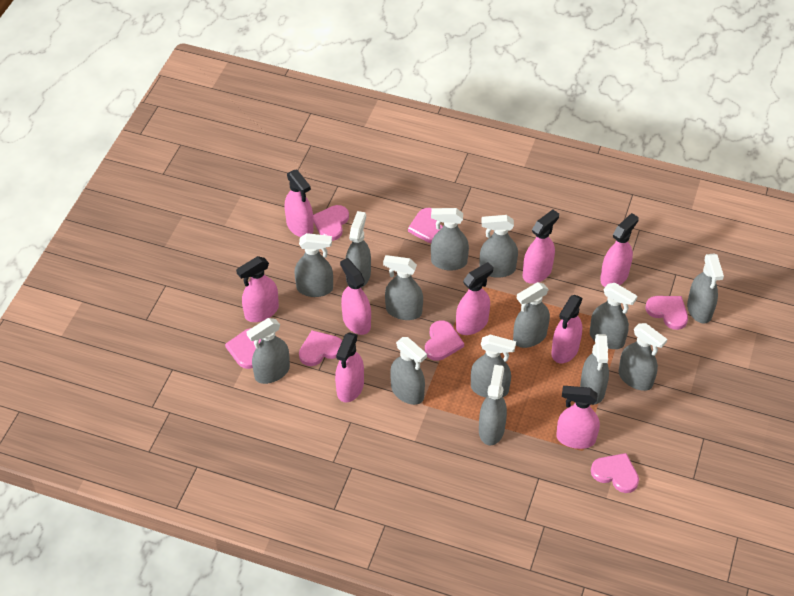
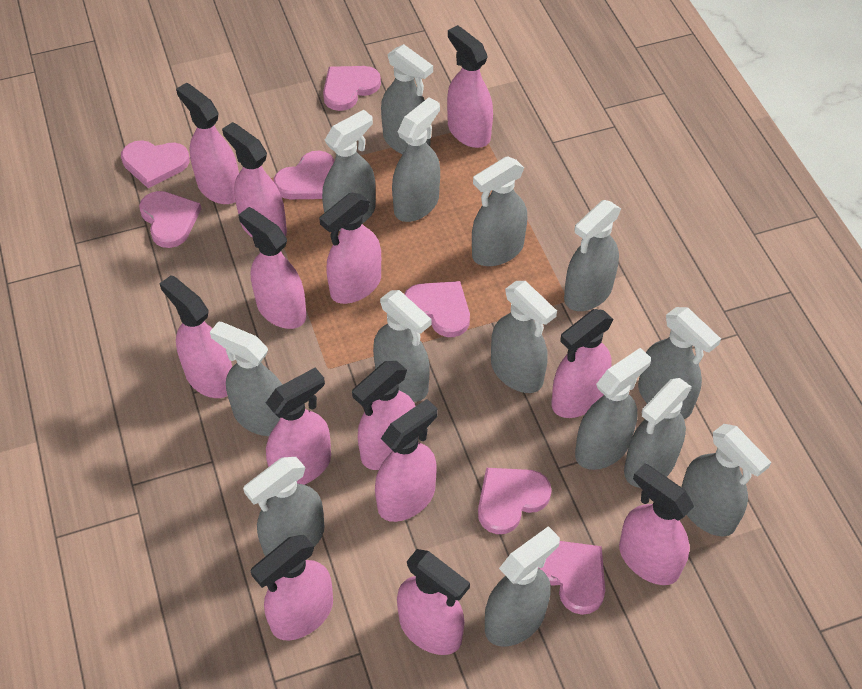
pink spray bottle: 9 -> 13

